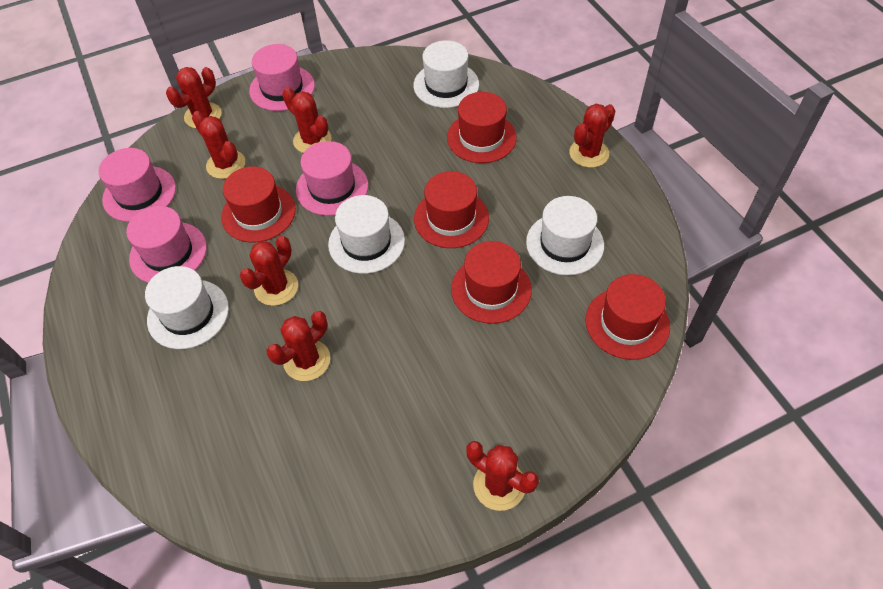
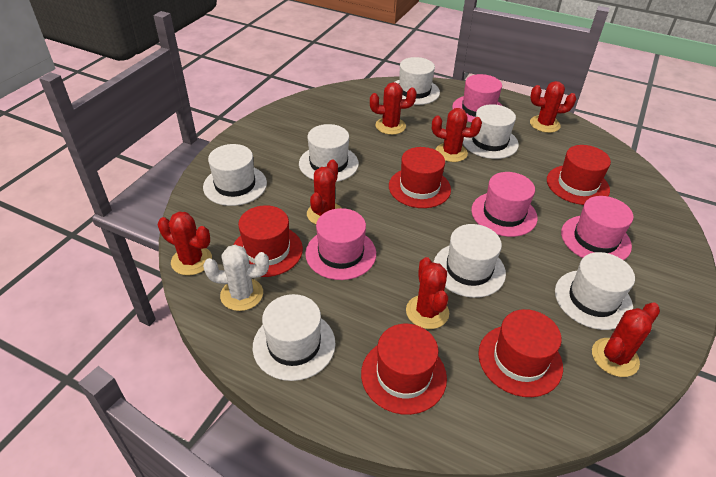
white cactus: 0 -> 1
white hat: 4 -> 7

